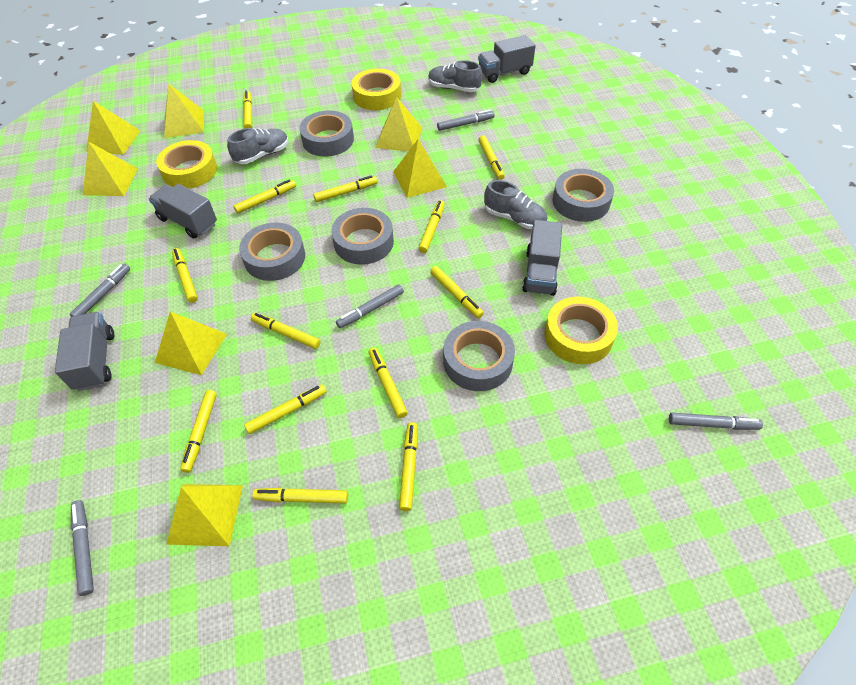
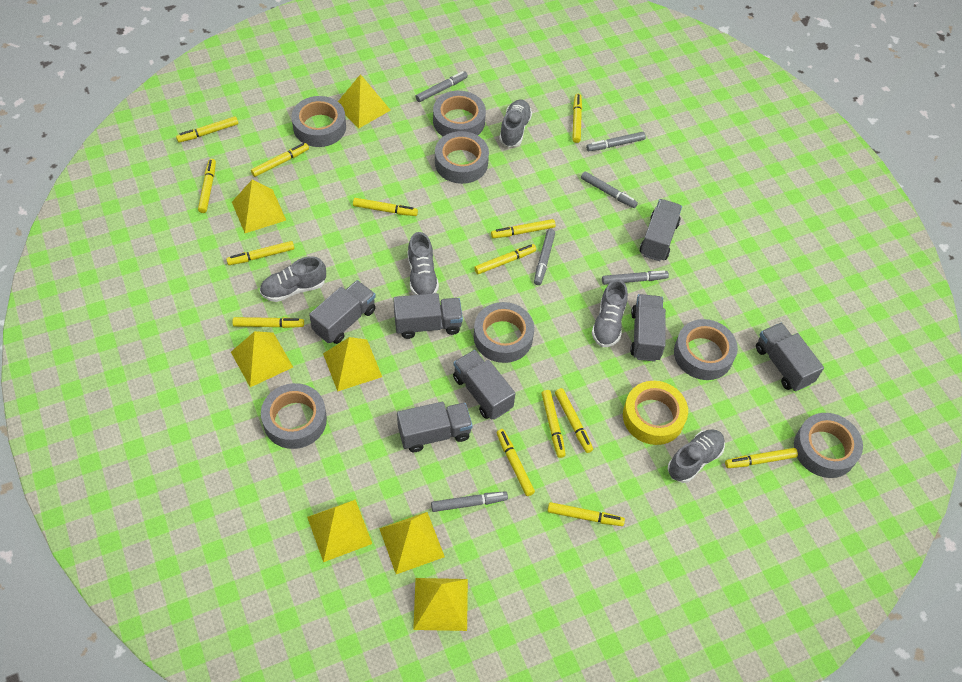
grey marker: 5 -> 6
grey shoe: 3 -> 5
grey tape: 5 -> 7
grey truck: 4 -> 7
yellow marker: 13 -> 14
yellow tape: 3 -> 1

